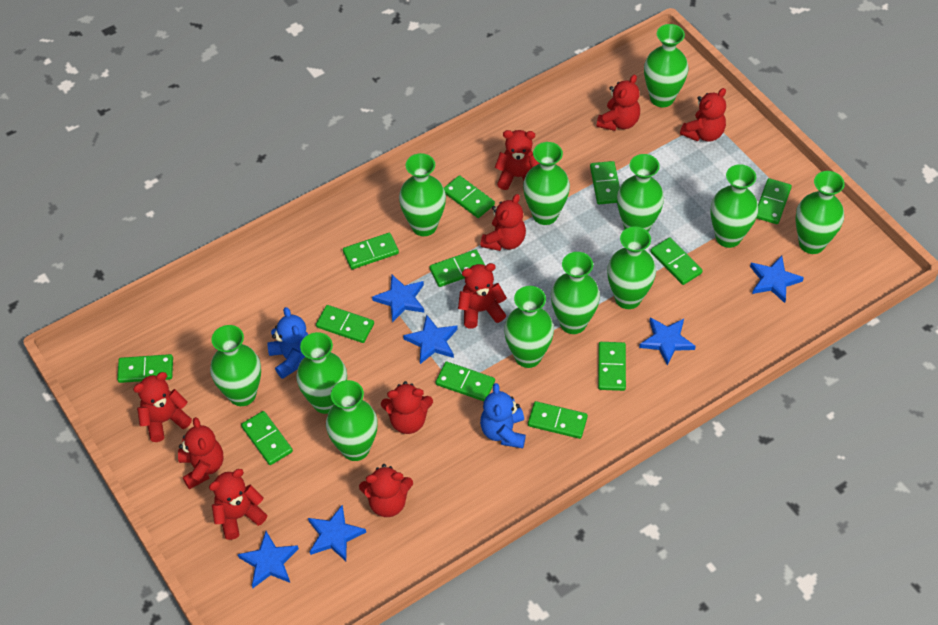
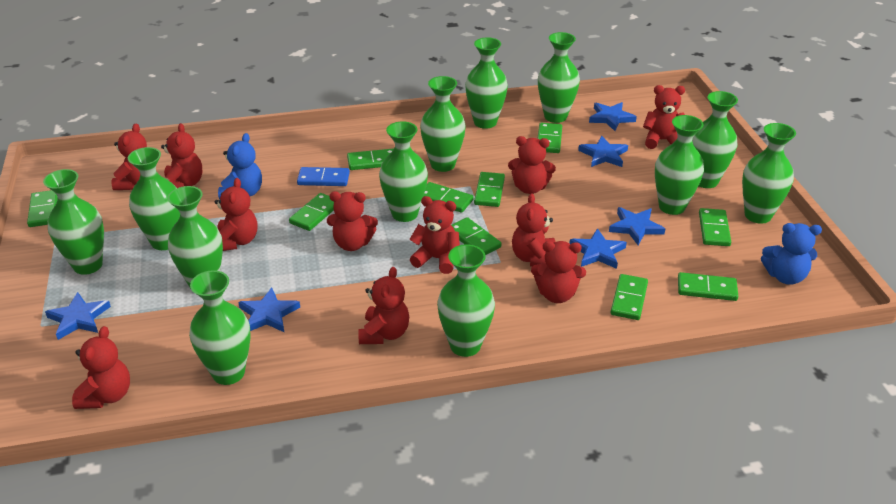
blue domino: 0 -> 1
green domino: 12 -> 10
red teddy bear: 10 -> 11

